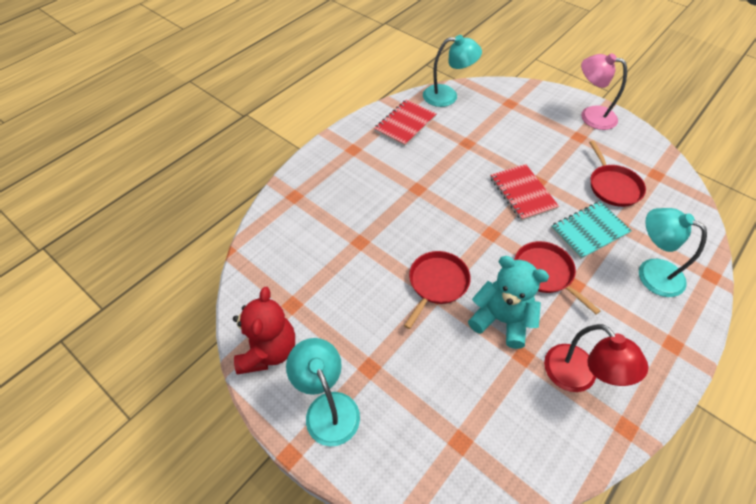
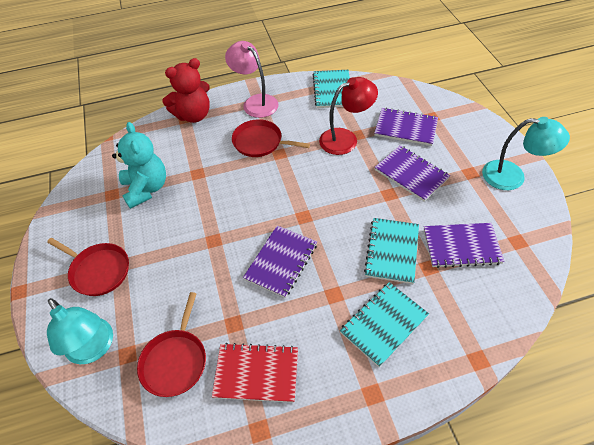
purple notebook: 0 -> 4
red notebook: 2 -> 1
turquoise lamp: 3 -> 2
turquoise notebook: 1 -> 3

